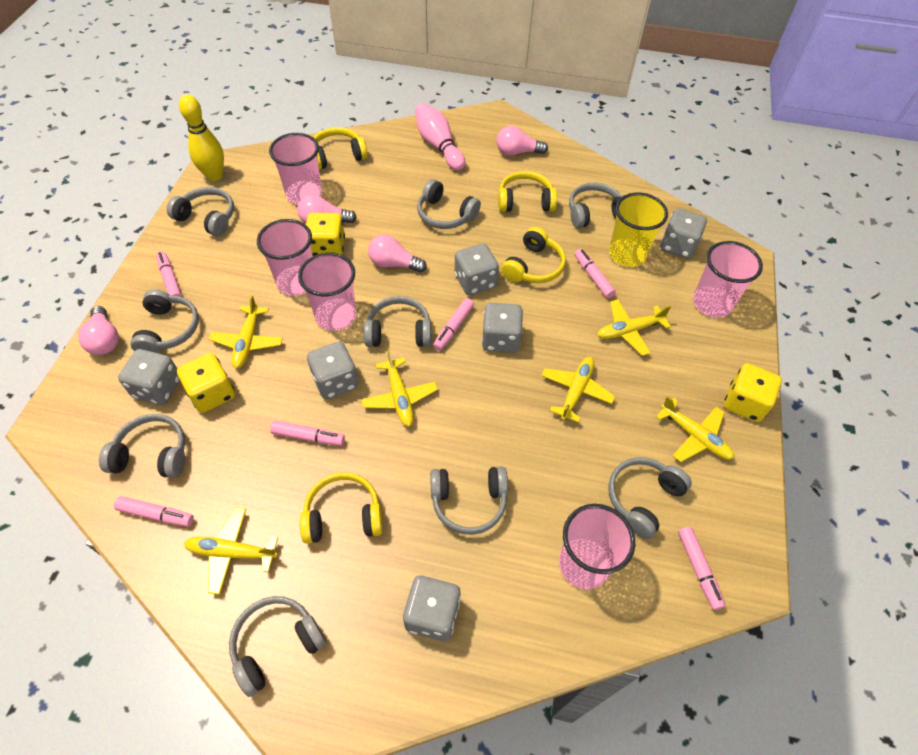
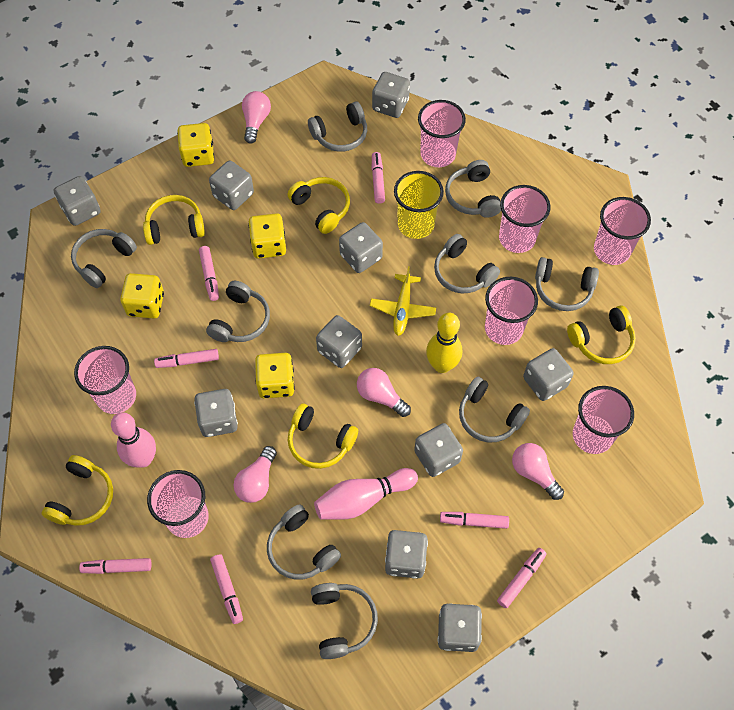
grey dice: 6 -> 10
pink bowling pin: 1 -> 2
pink cup: 5 -> 7
pink marker: 6 -> 7
yellow dice: 3 -> 4
yellow headphones: 4 -> 5
yellow plane: 6 -> 1

